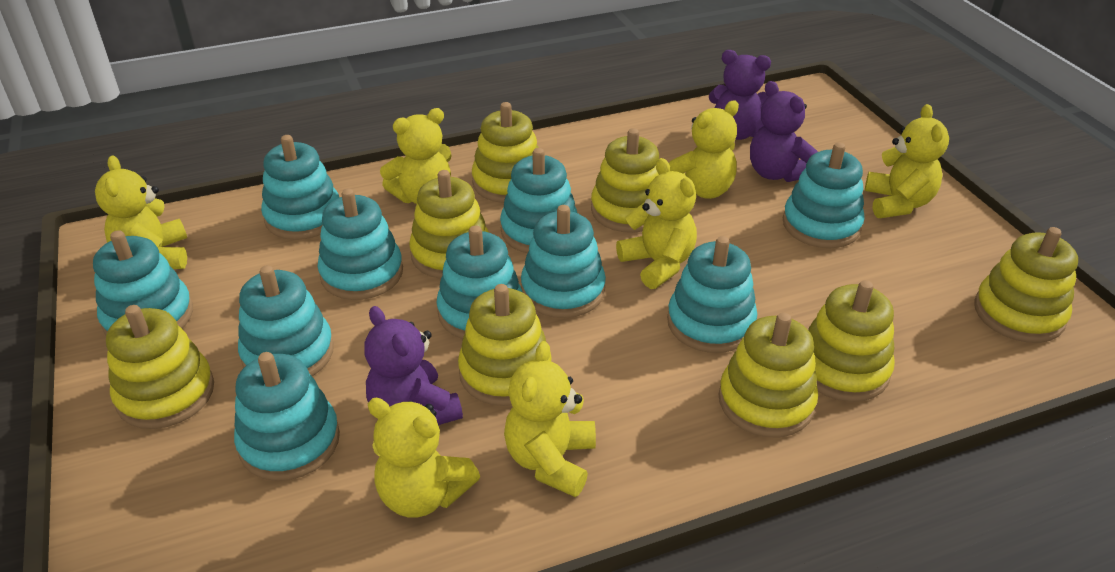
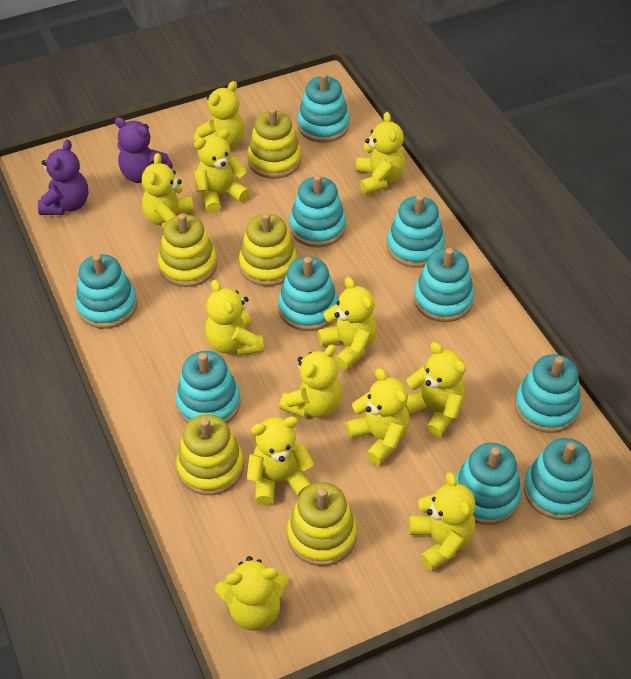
purple teddy bear: 3 -> 2
yellow stacking toy: 8 -> 5
yellow teddy bear: 7 -> 12

